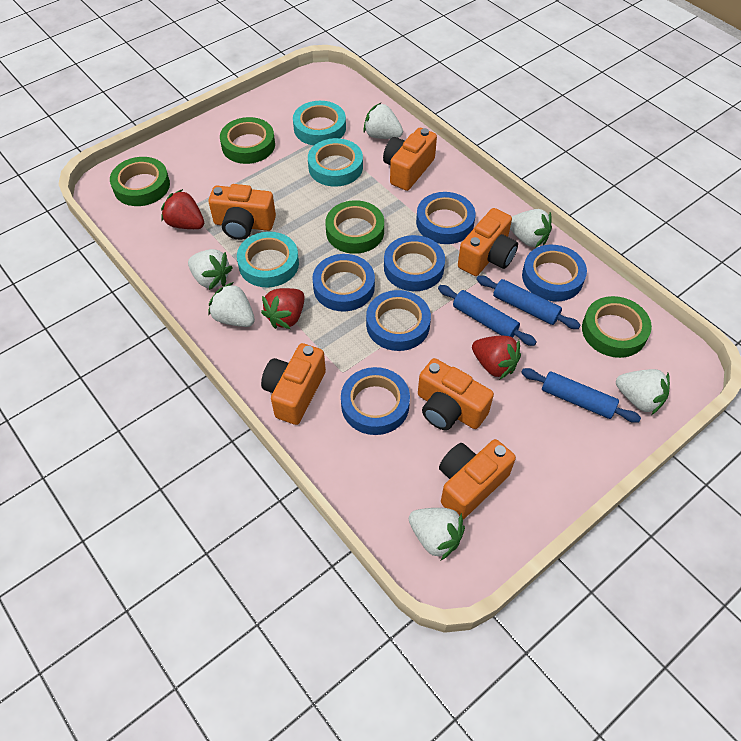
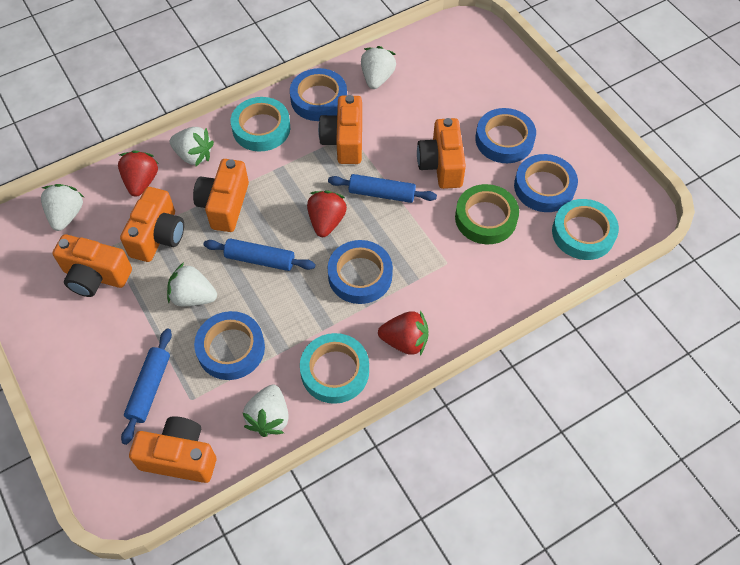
blue tape: 6 -> 5
green tape: 4 -> 1
white strawberry: 6 -> 5

